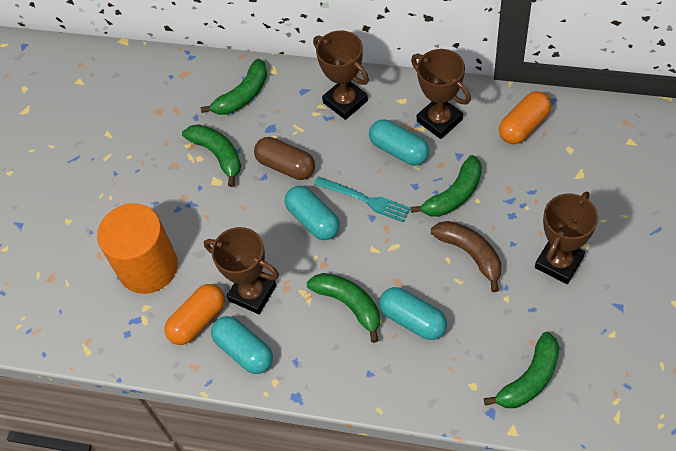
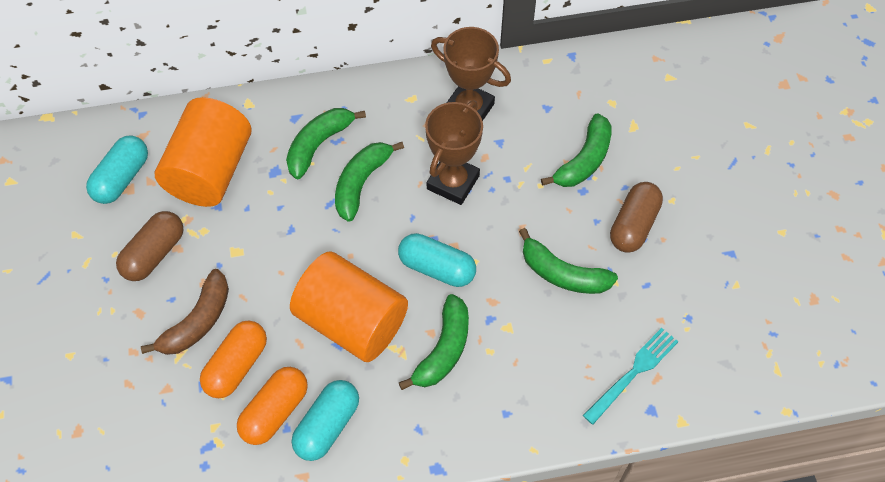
brown capsule: 1 -> 2
brown trophy: 4 -> 2
orange cylinder: 1 -> 2
turquoise capsule: 4 -> 3

